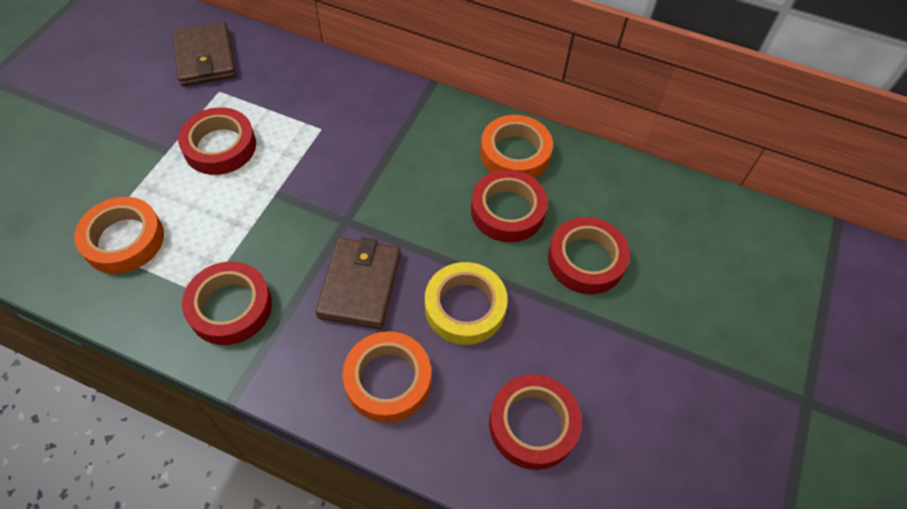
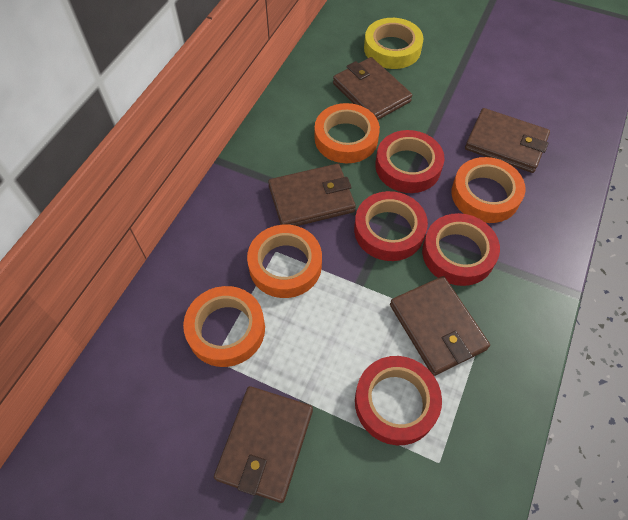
brown wallet: 2 -> 5
orange tape: 3 -> 4
red tape: 5 -> 4

